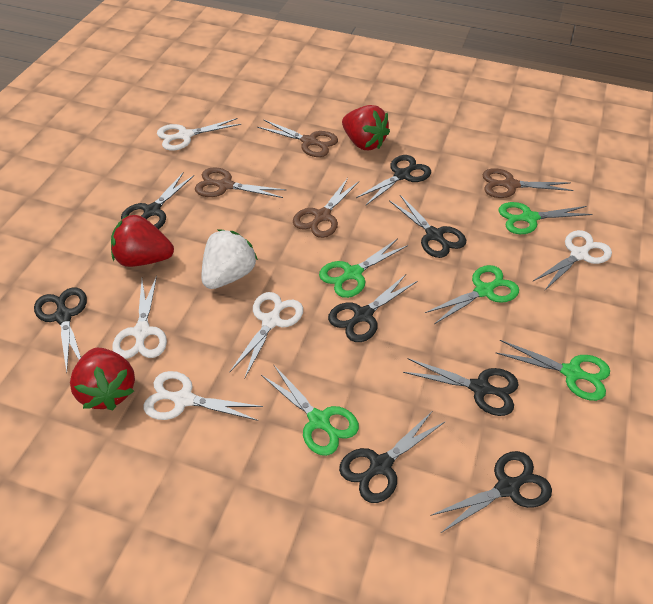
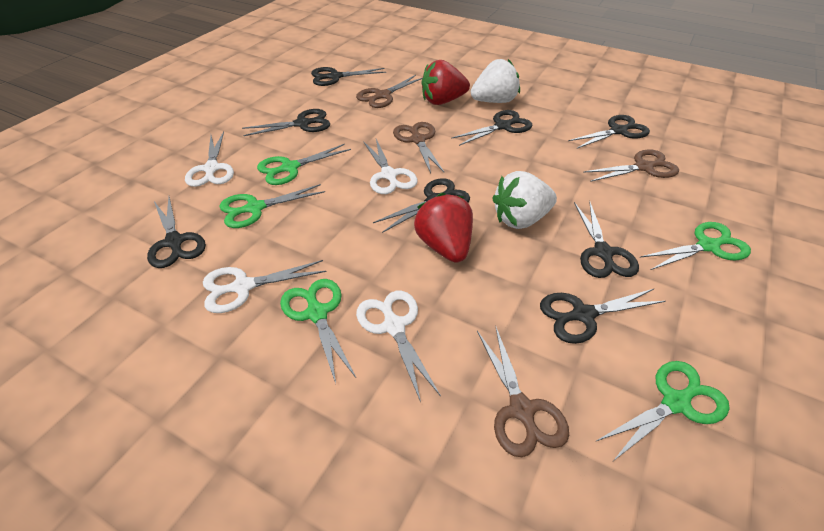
red strawberry: 3 -> 2
white scissors: 5 -> 4
white strawberry: 1 -> 2

